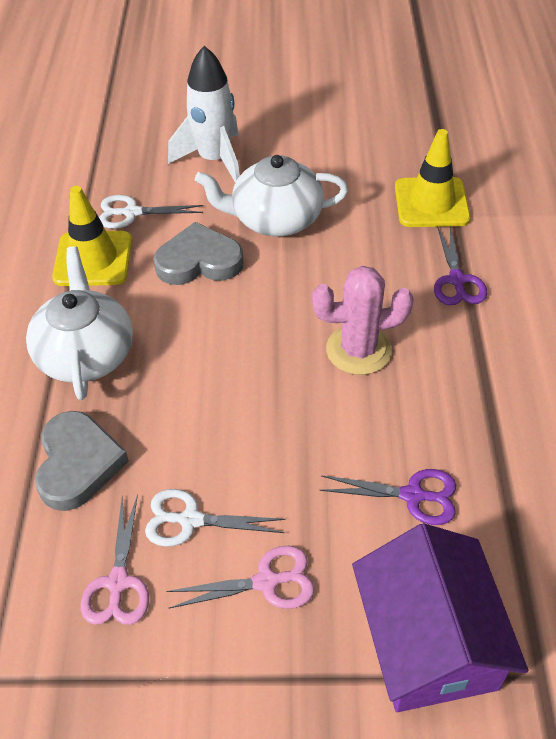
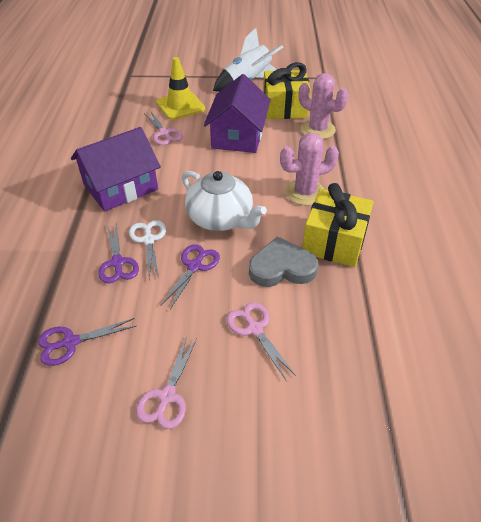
grey heart: 2 -> 1
pink cactus: 1 -> 2
pink scissors: 2 -> 3
purple house: 1 -> 2
purple scissors: 2 -> 3
white scissors: 2 -> 1
white teapot: 2 -> 1
yellow gift: 0 -> 2
yellow traffic cone: 2 -> 1

